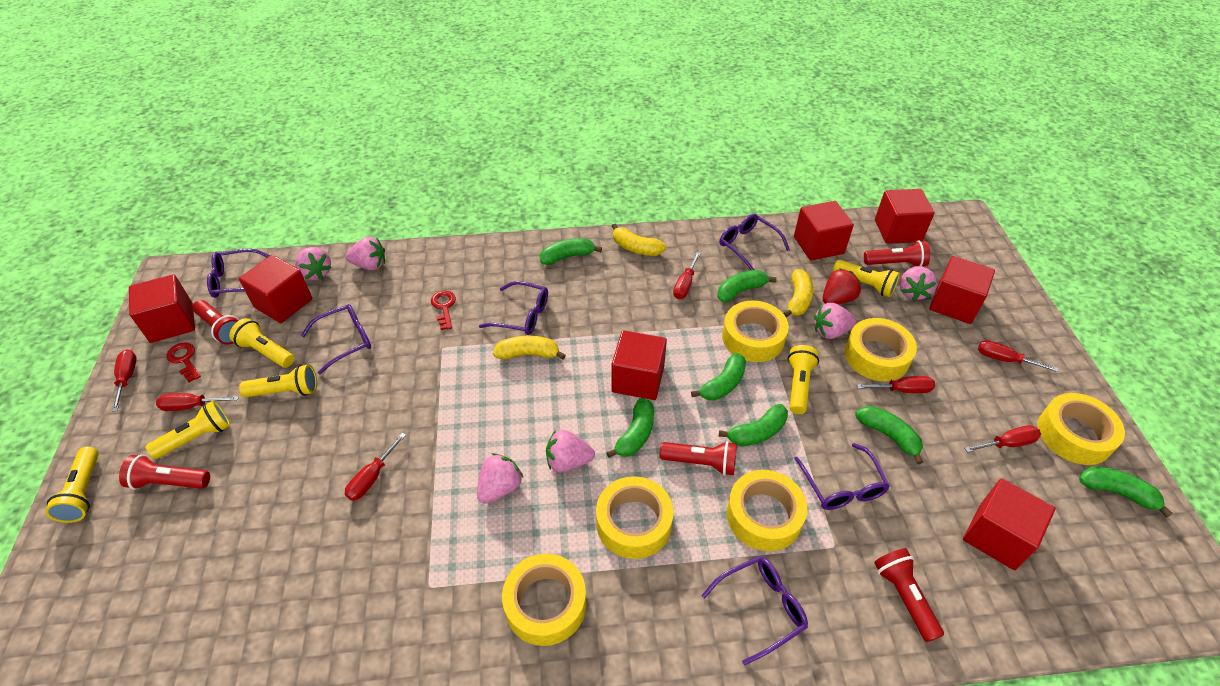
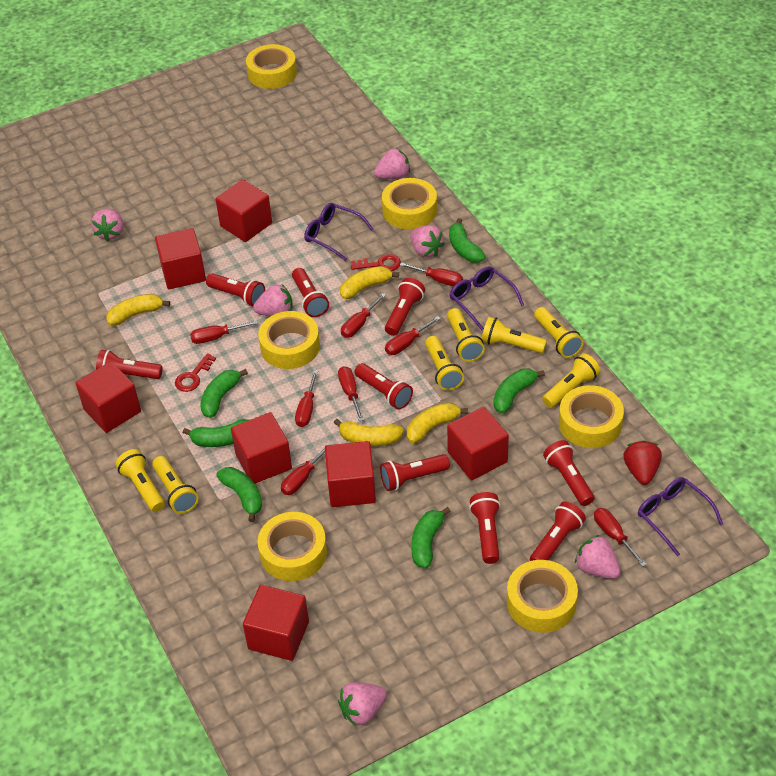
green banana: 7 -> 6
purple glasses: 6 -> 3
red flashlight: 5 -> 9
red screwdriver: 7 -> 8
yellow banana: 3 -> 4
yellow flashlight: 6 -> 7

